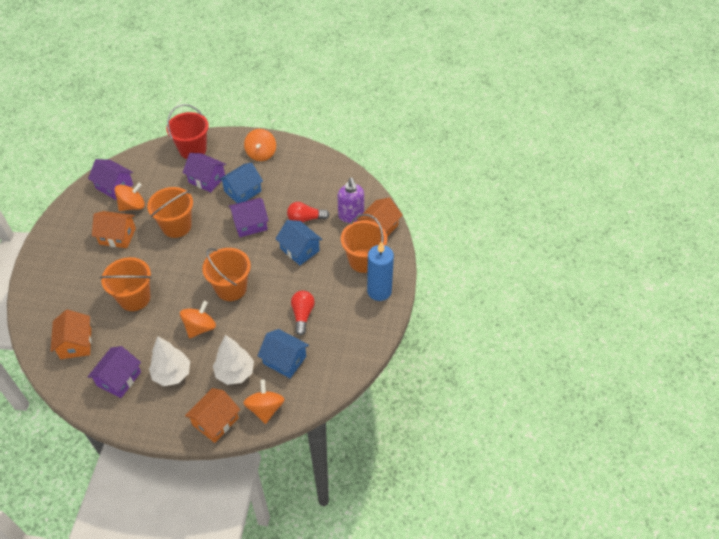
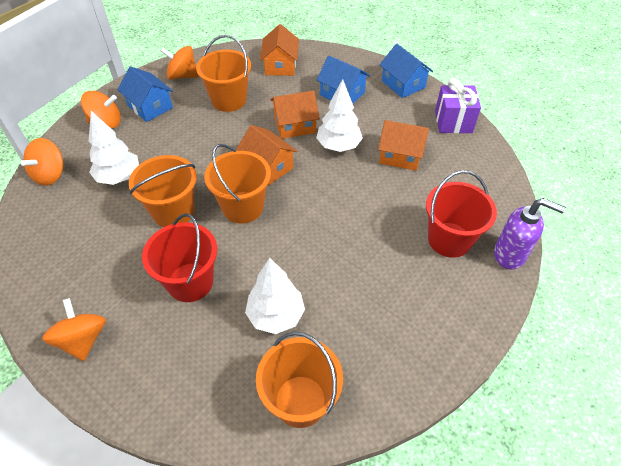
blue candle: 1 -> 0
purple gift: 0 -> 1
purple house: 4 -> 0
red bucket: 1 -> 2
red light bulb: 2 -> 0
white tree: 2 -> 3

